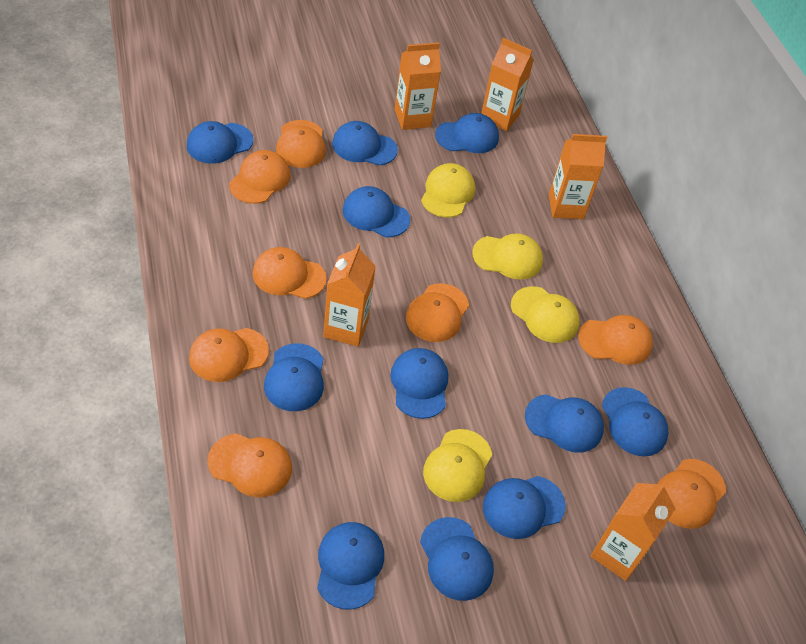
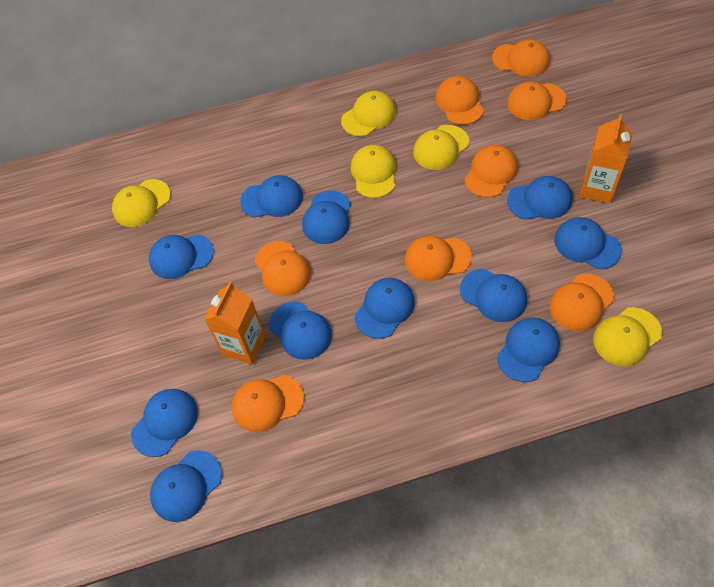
orange carton: 5 -> 2
yellow cap: 4 -> 5

